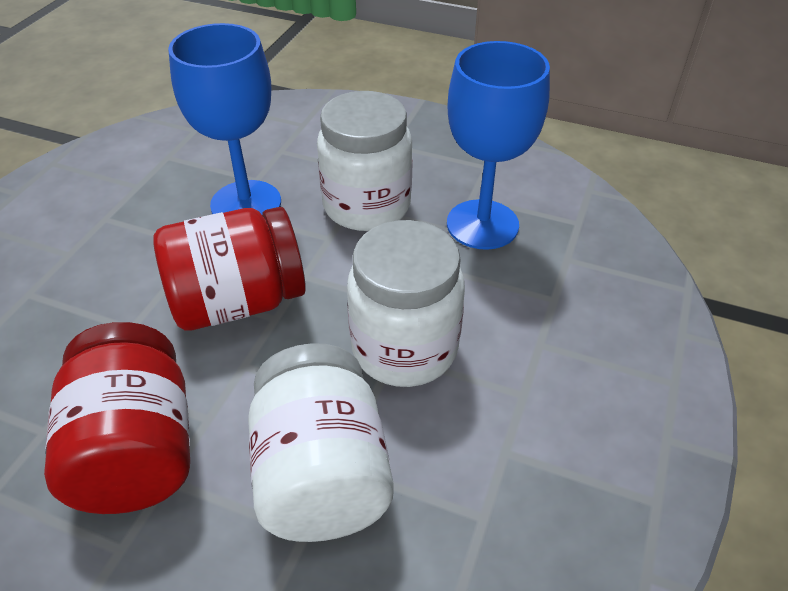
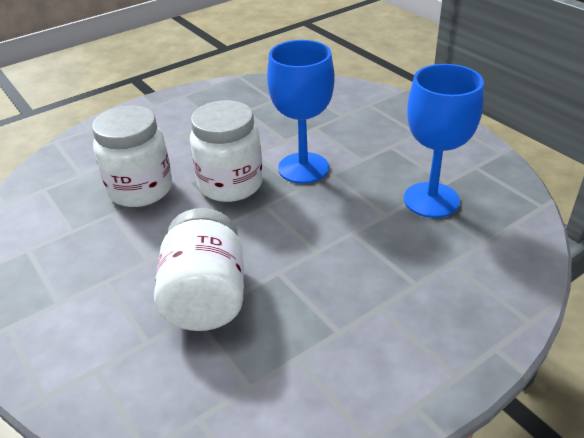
red jar: 2 -> 0

